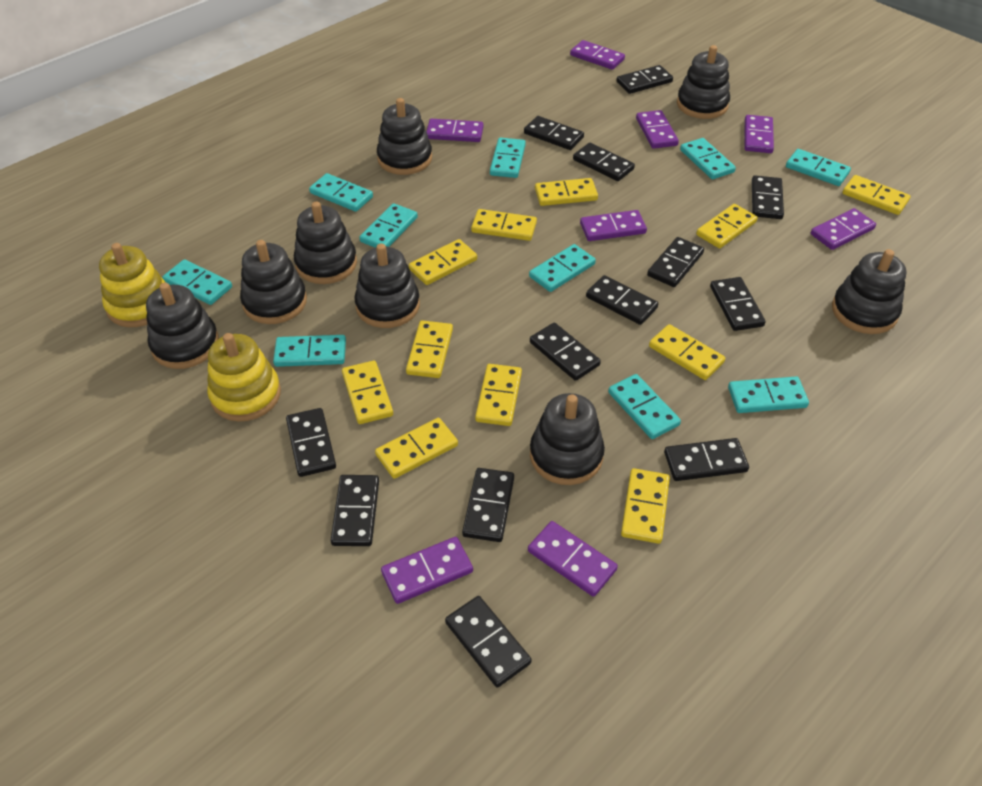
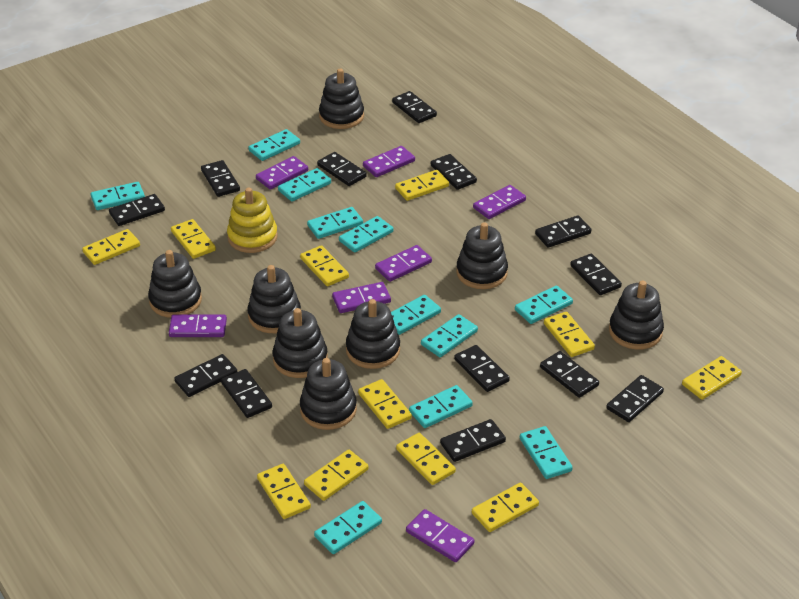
purple domino: 8 -> 7
turquoise domino: 10 -> 11
yellow stacking toy: 2 -> 1

